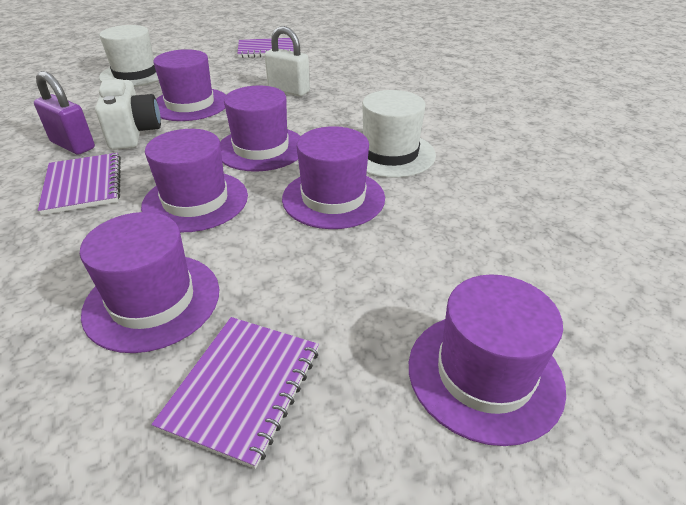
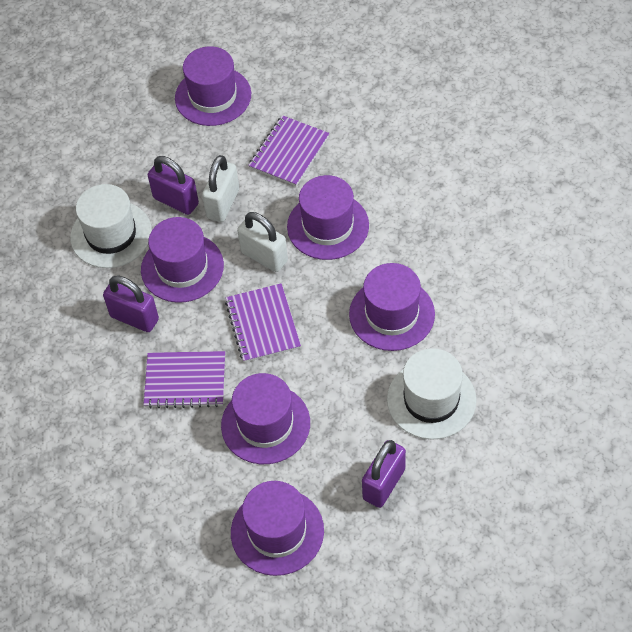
purple padlock: 1 -> 3
white camera: 1 -> 0
white padlock: 1 -> 2

